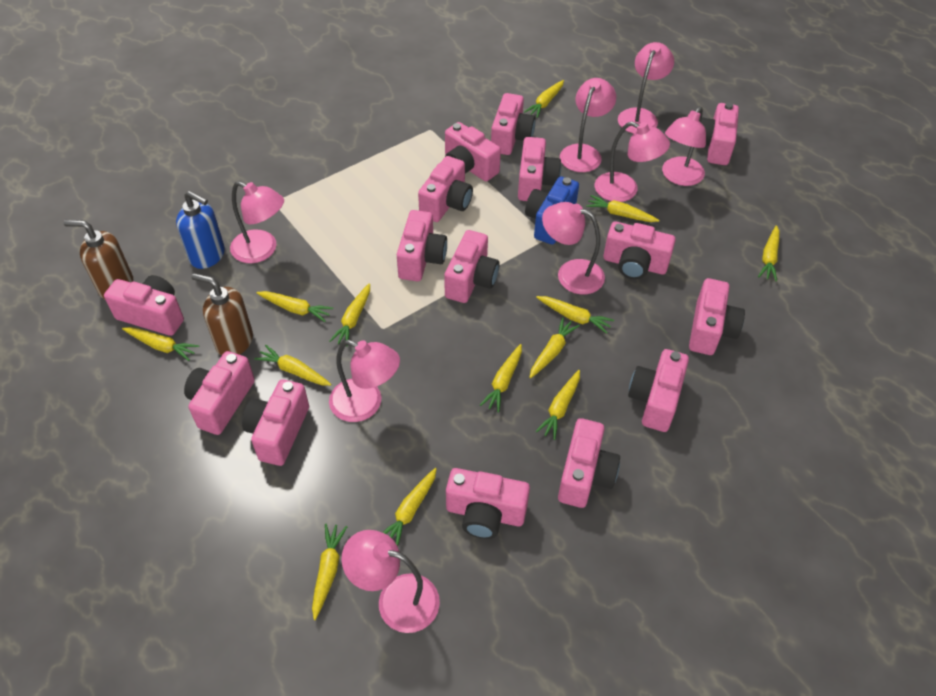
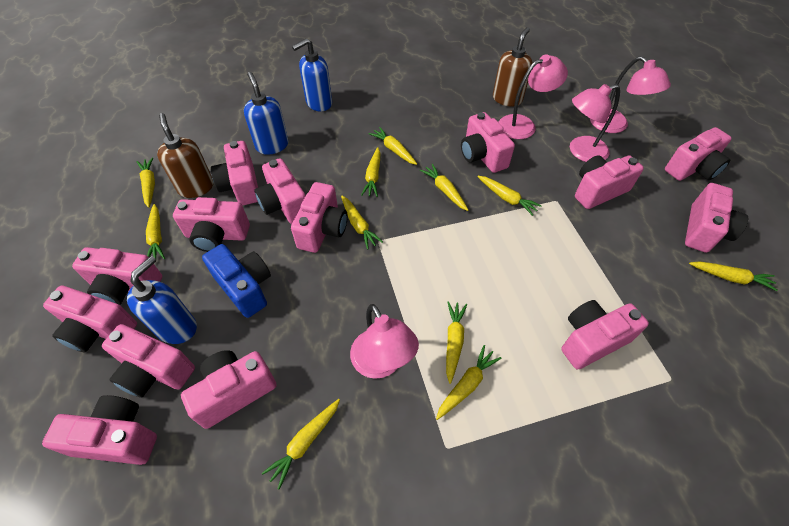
blue soap dispenser: 1 -> 3
pink camera: 15 -> 14
pink lamp: 8 -> 4
yellow carrot: 13 -> 11

